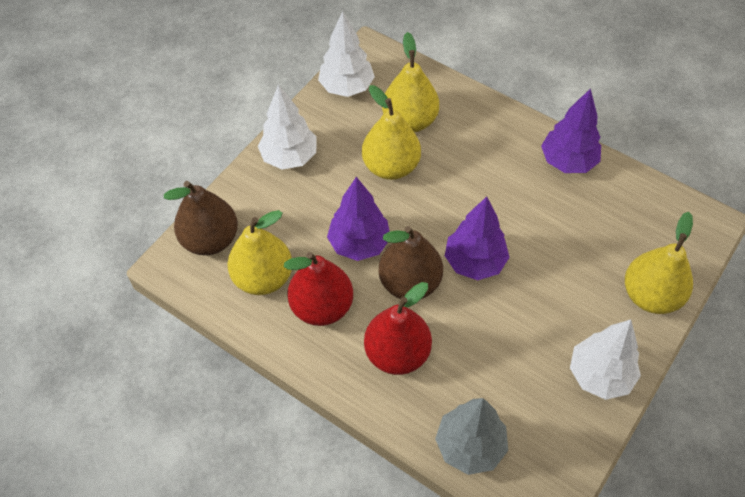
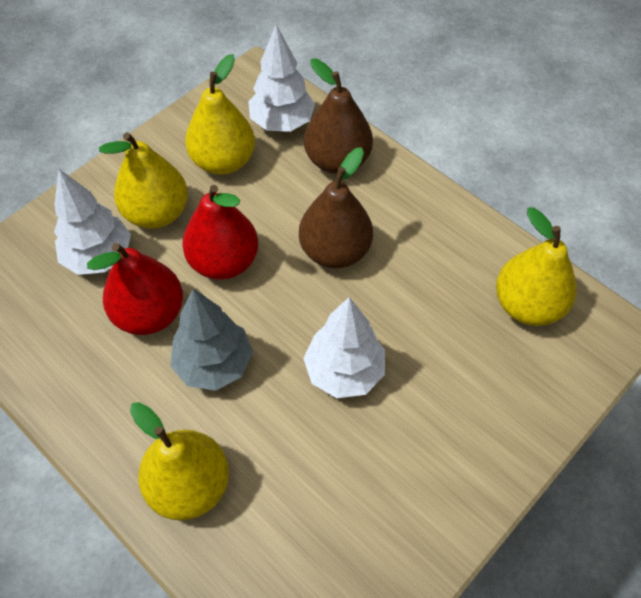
purple tree: 3 -> 0

